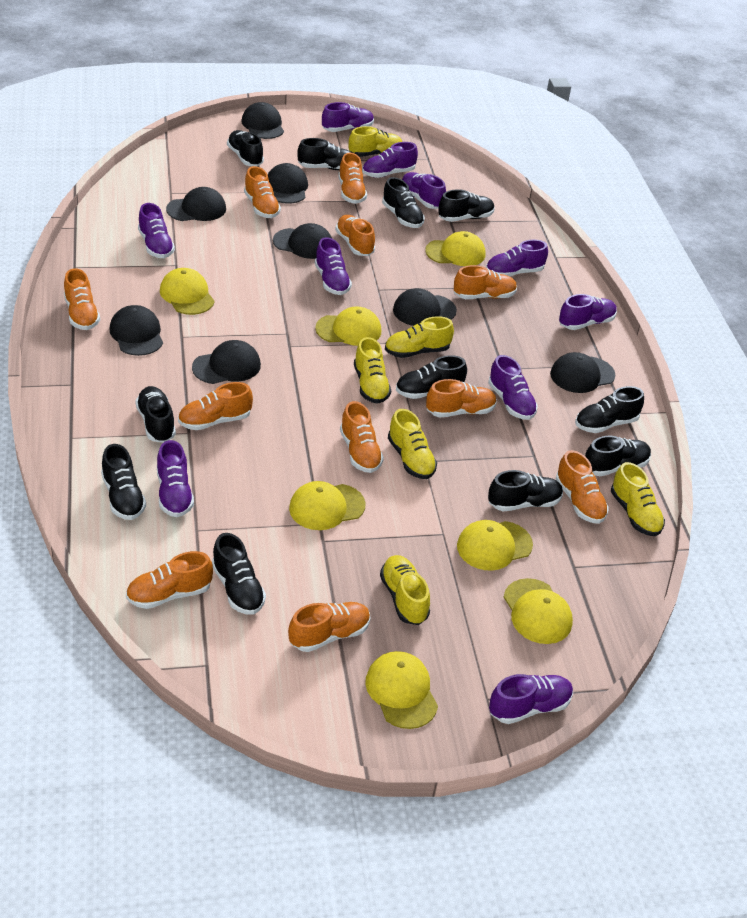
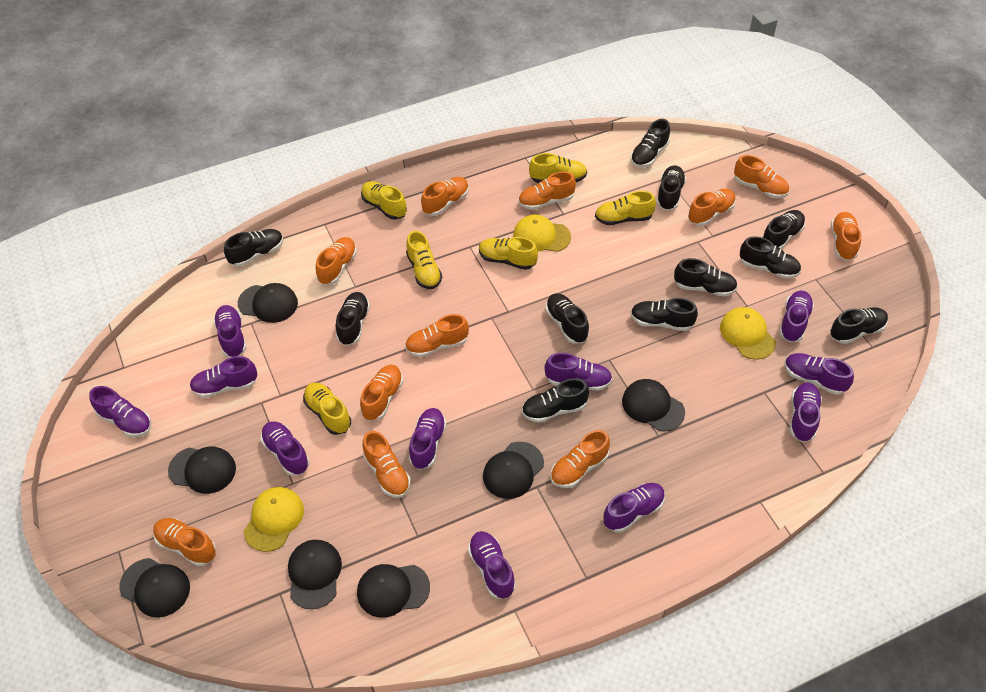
black cap: 8 -> 7
purple shoe: 10 -> 11
yellow cap: 7 -> 3

